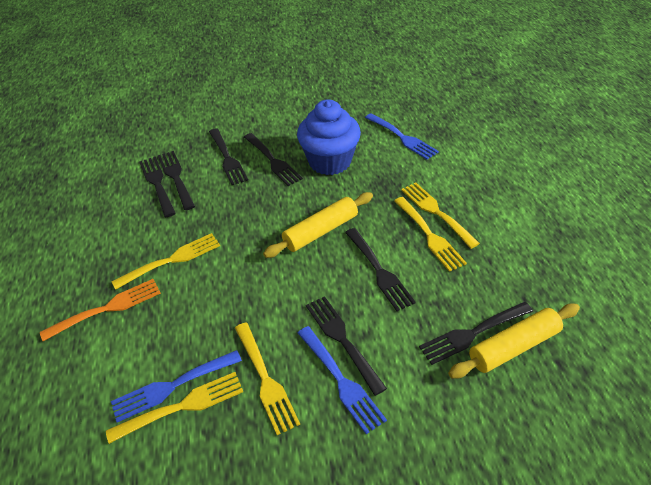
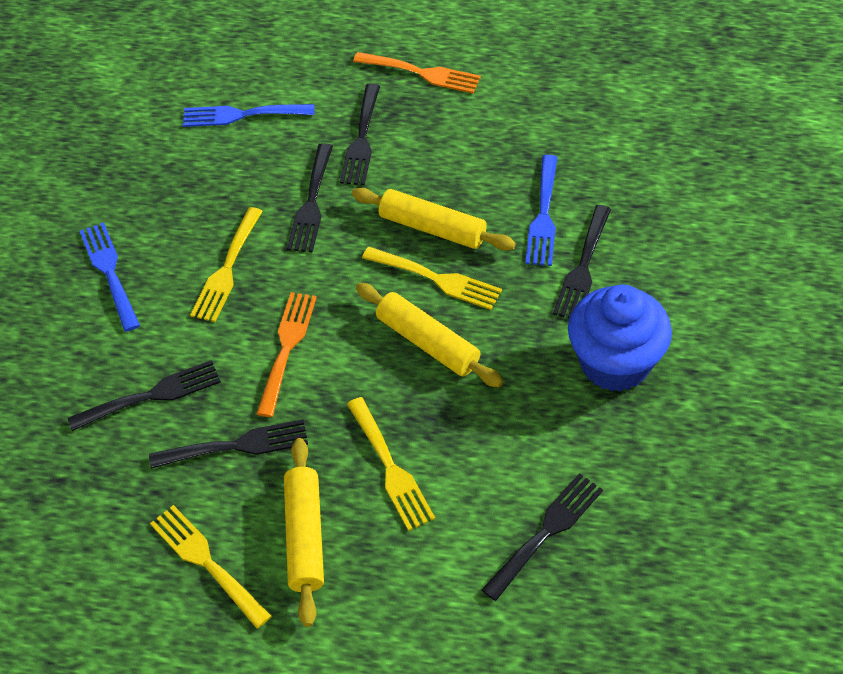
black fork: 7 -> 6
orange fork: 1 -> 2
yellow fork: 5 -> 4
yellow rolling pin: 2 -> 3

